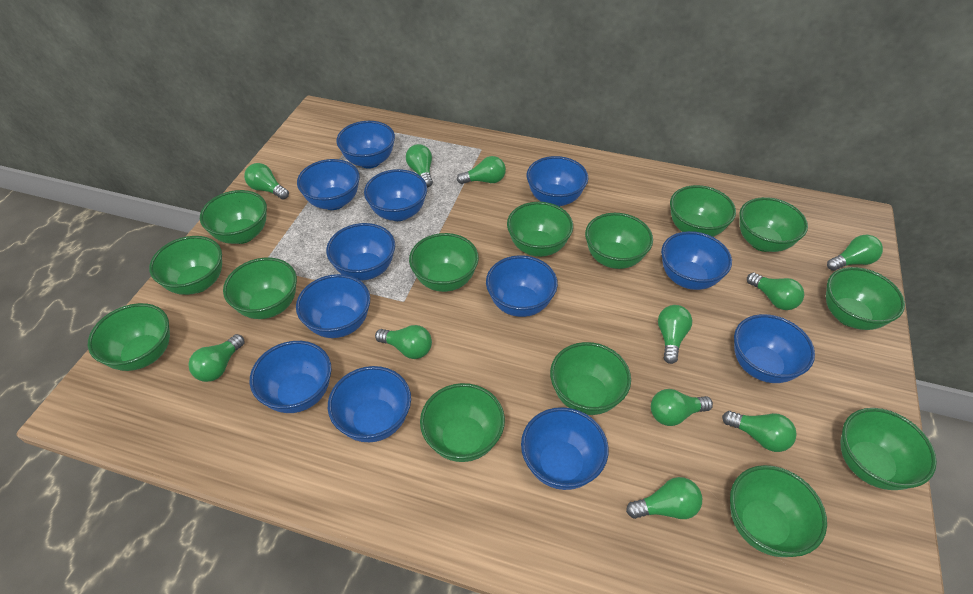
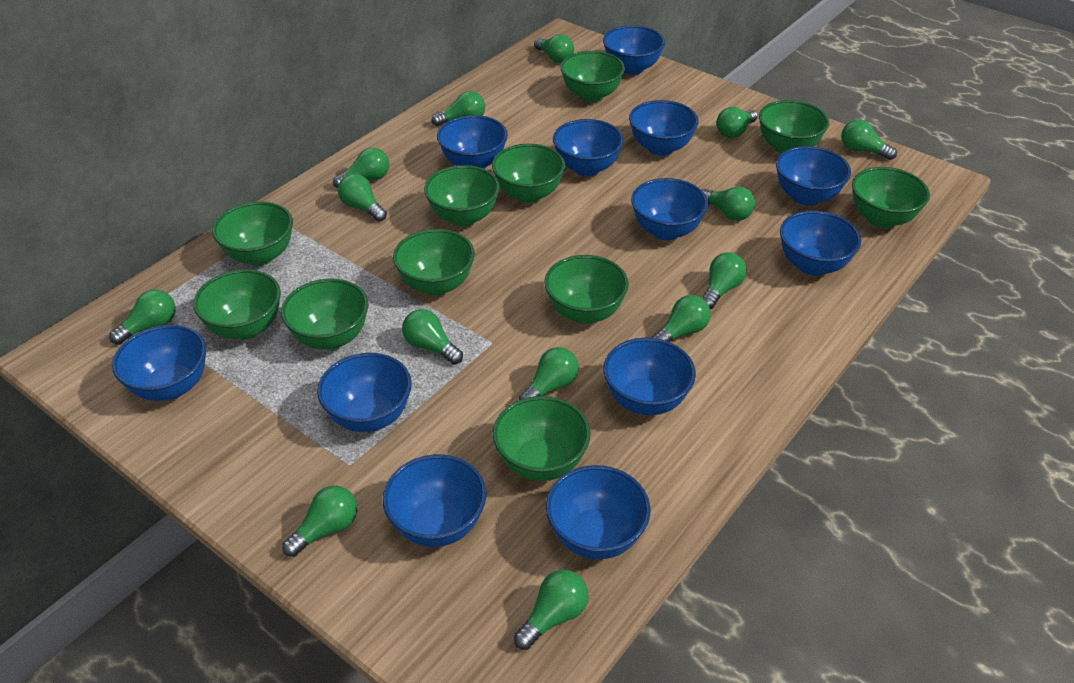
green bowl: 14 -> 11
green light bulb: 11 -> 14

